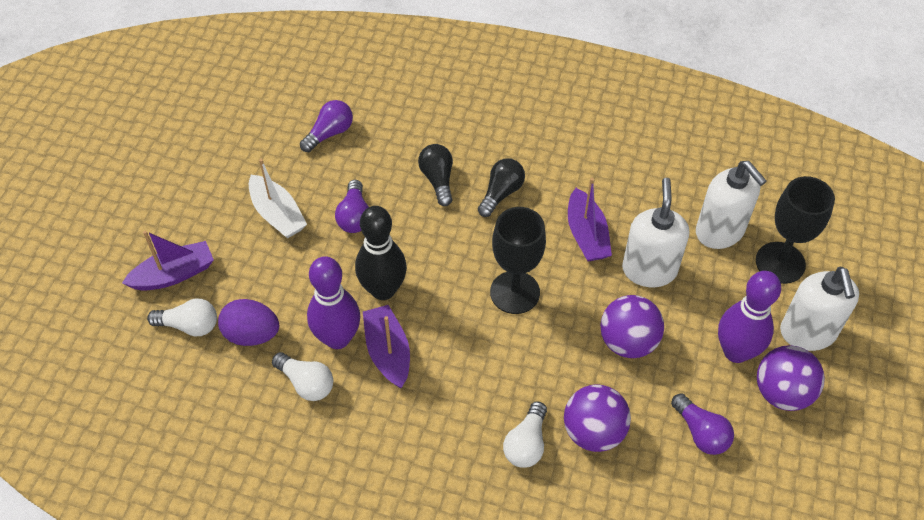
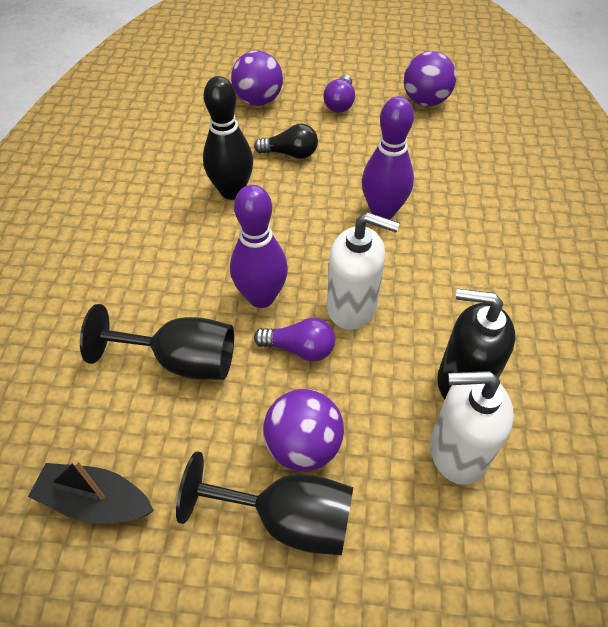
black boat: 0 -> 1
black light bulb: 2 -> 1
black soap dispenser: 0 -> 1
purple boat: 3 -> 0
purple egg: 1 -> 0
purple light bulb: 3 -> 2
white boat: 1 -> 0
white light bulb: 3 -> 0
white soap dispenser: 3 -> 2

